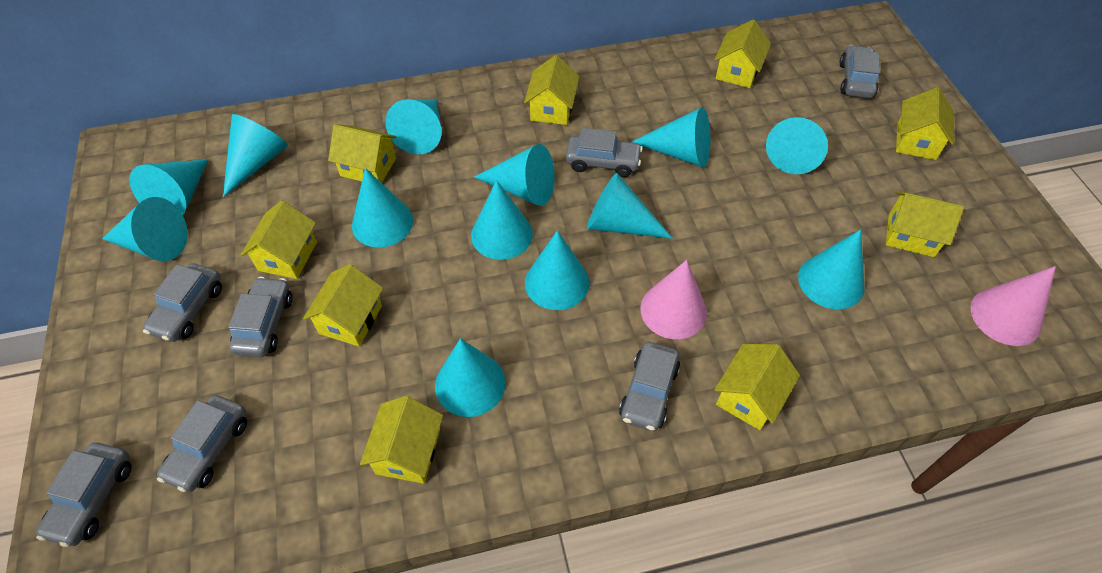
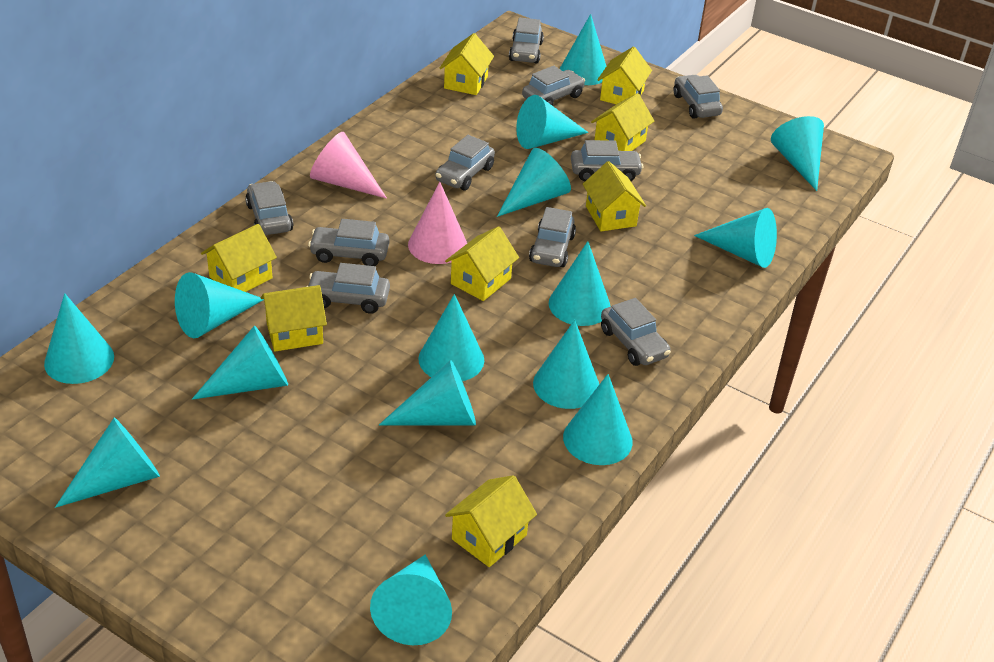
grey car: 7 -> 10
turquoise cone: 13 -> 15
yellow house: 9 -> 8

